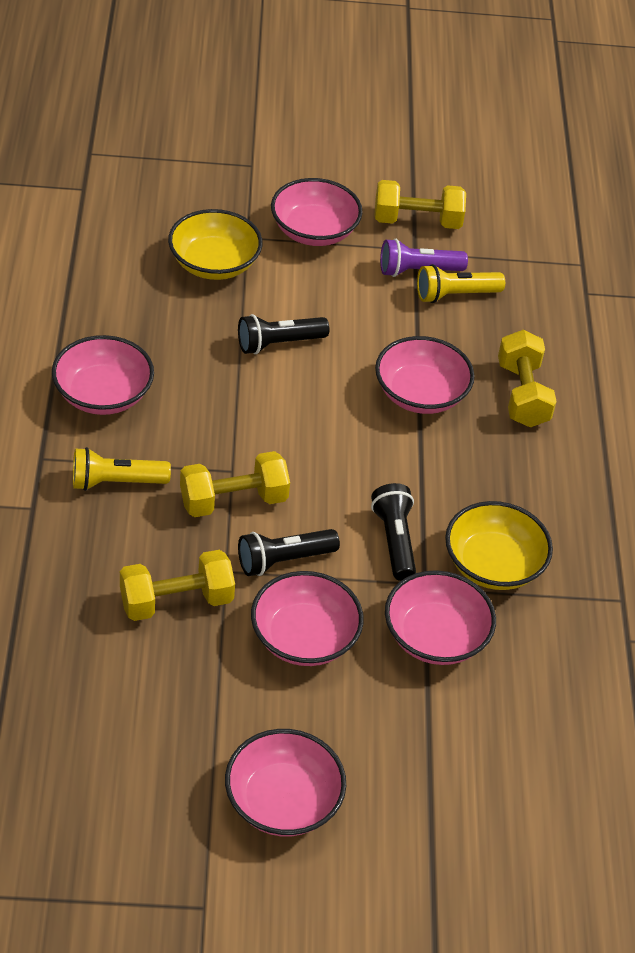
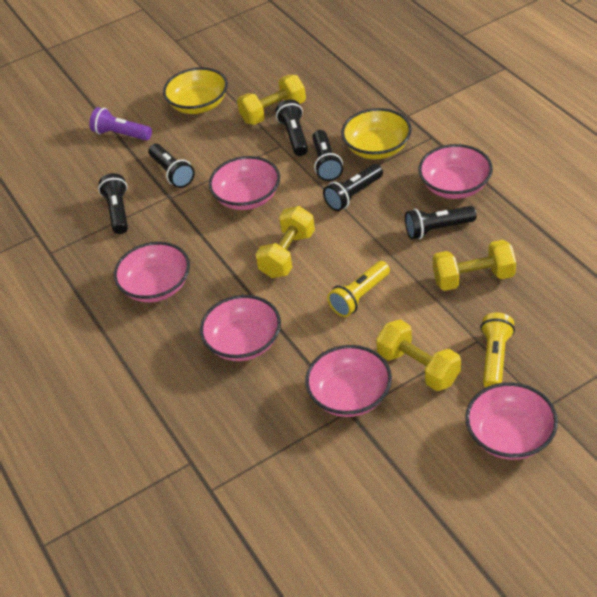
black flashlight: 3 -> 6

